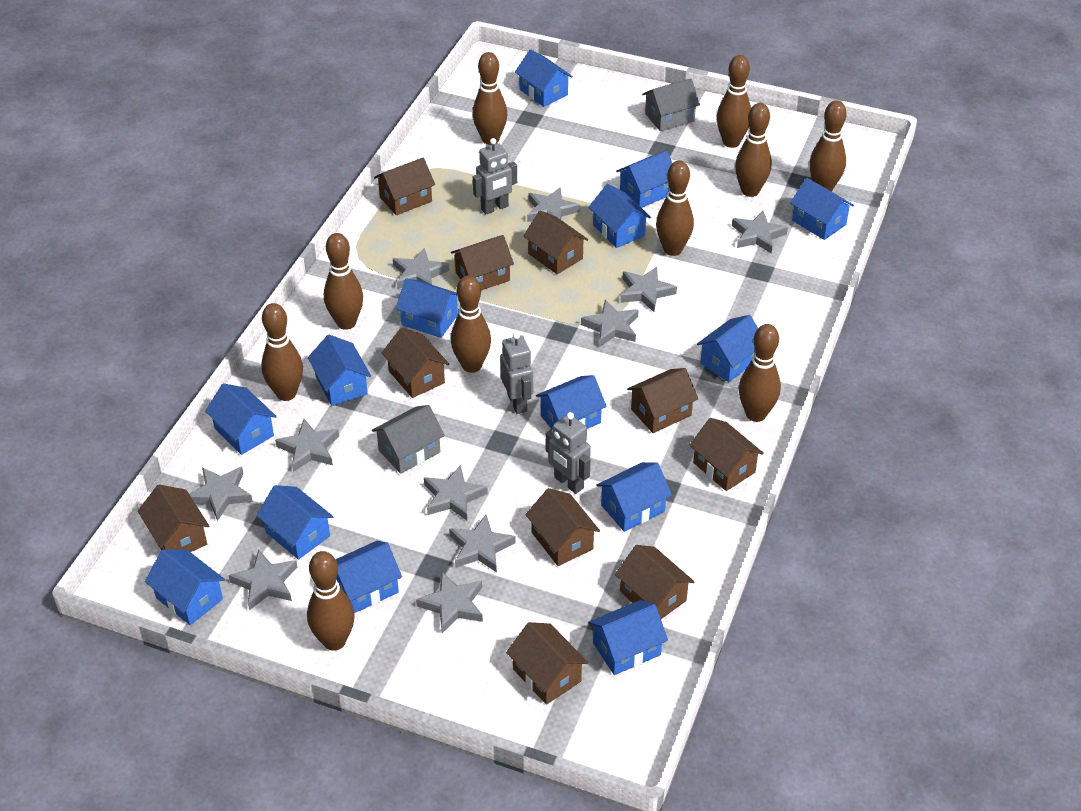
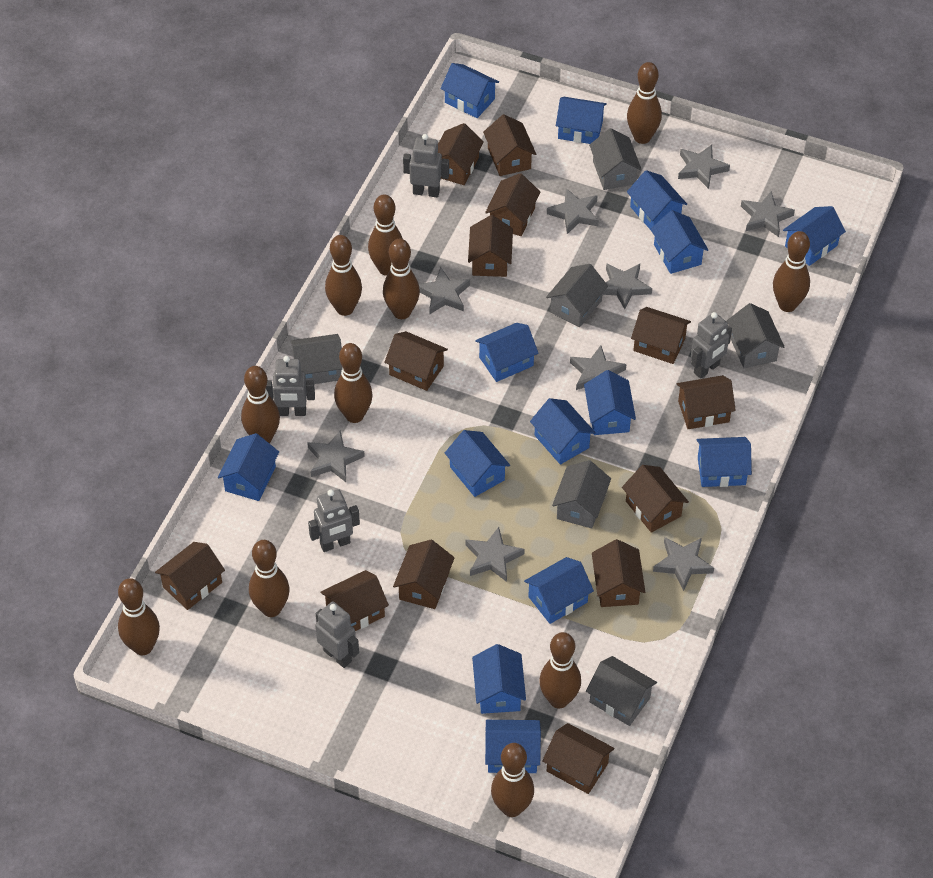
brown bowling pin: 10 -> 11
brown house: 10 -> 13
grey house: 2 -> 6
grey robot: 3 -> 5
grey star: 11 -> 9

